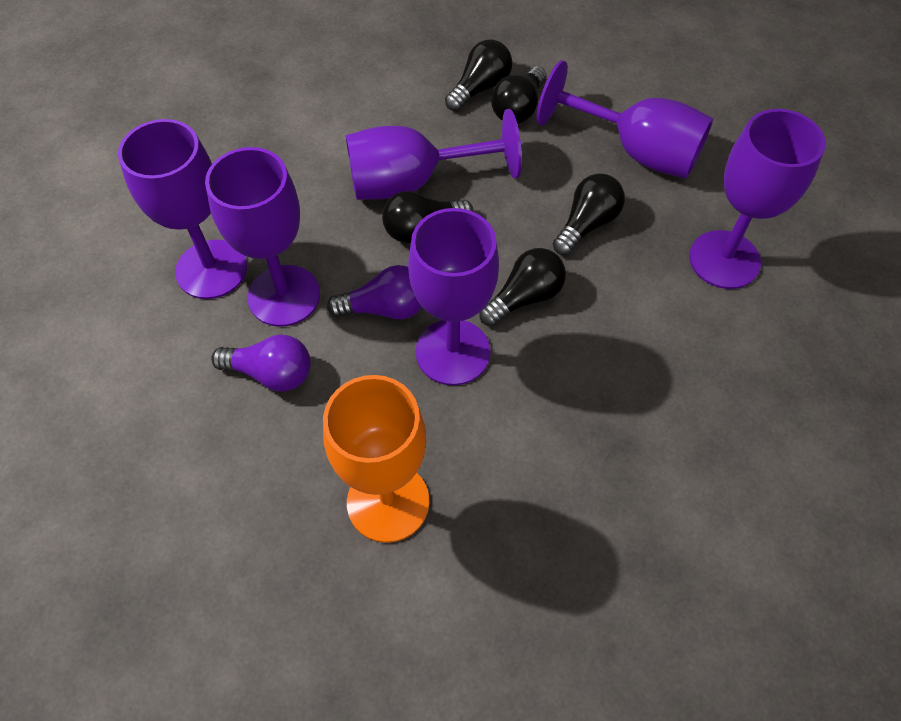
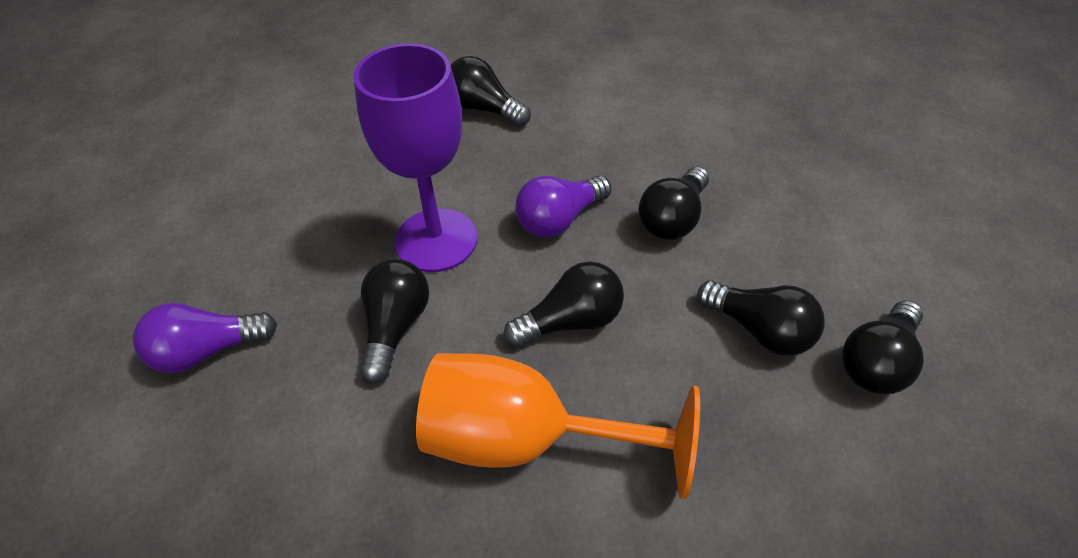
black light bulb: 5 -> 6
purple goblet: 6 -> 1

